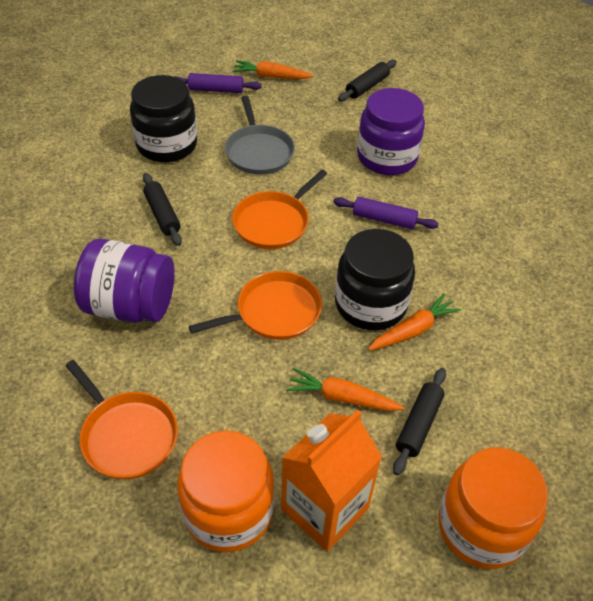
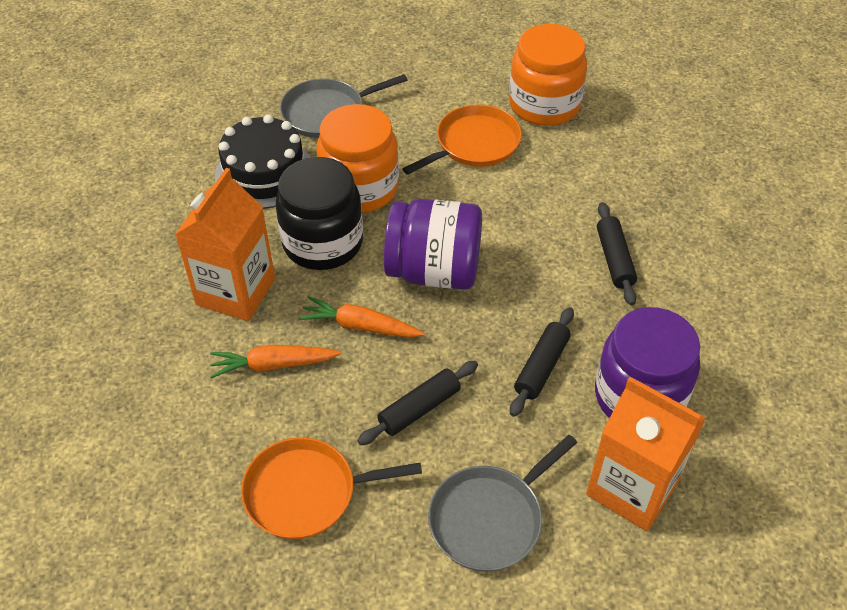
black cake: 0 -> 1
black jar: 2 -> 1
grey pan: 1 -> 2
orange carrot: 3 -> 2
orange carton: 1 -> 2
orange pan: 3 -> 2
purple rolling pin: 2 -> 0

